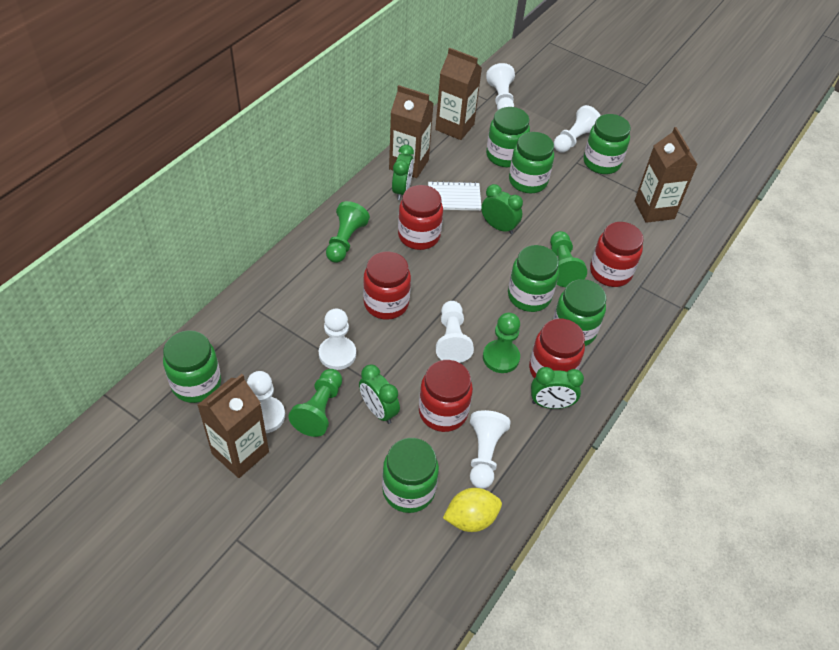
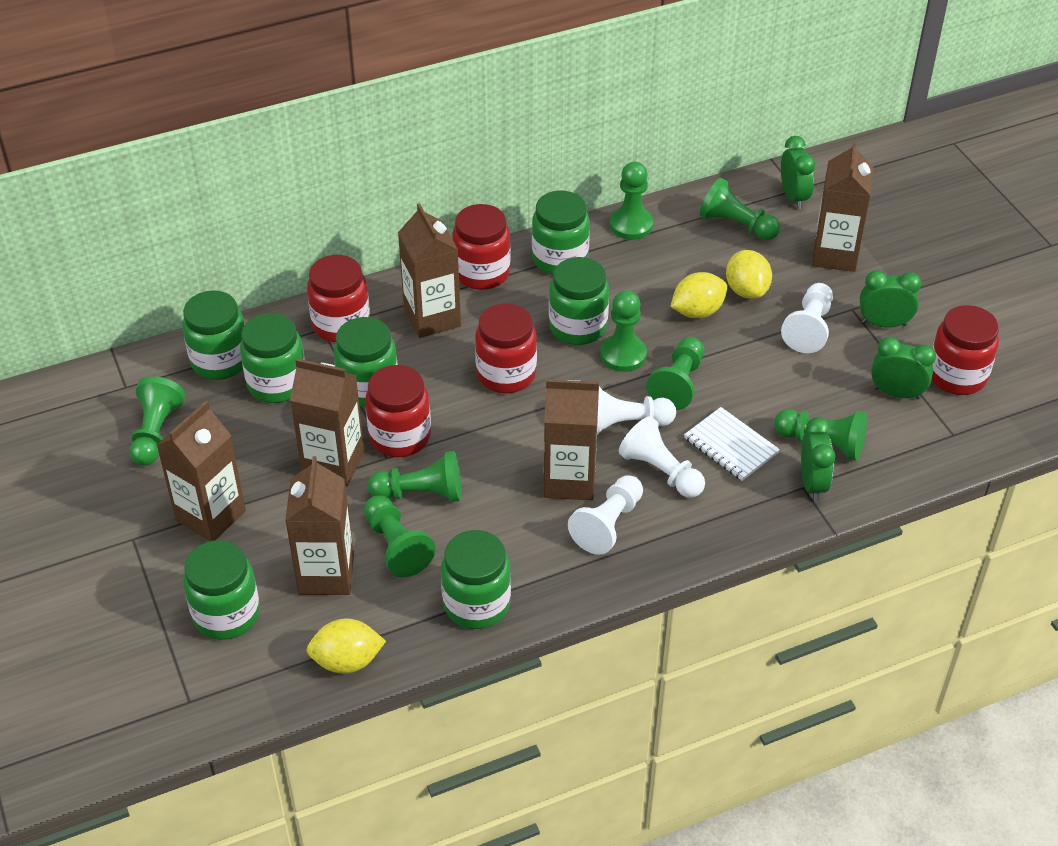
brown carton: 4 -> 6
green pawn: 4 -> 8
white pawn: 6 -> 4
yellow lemon: 1 -> 3

